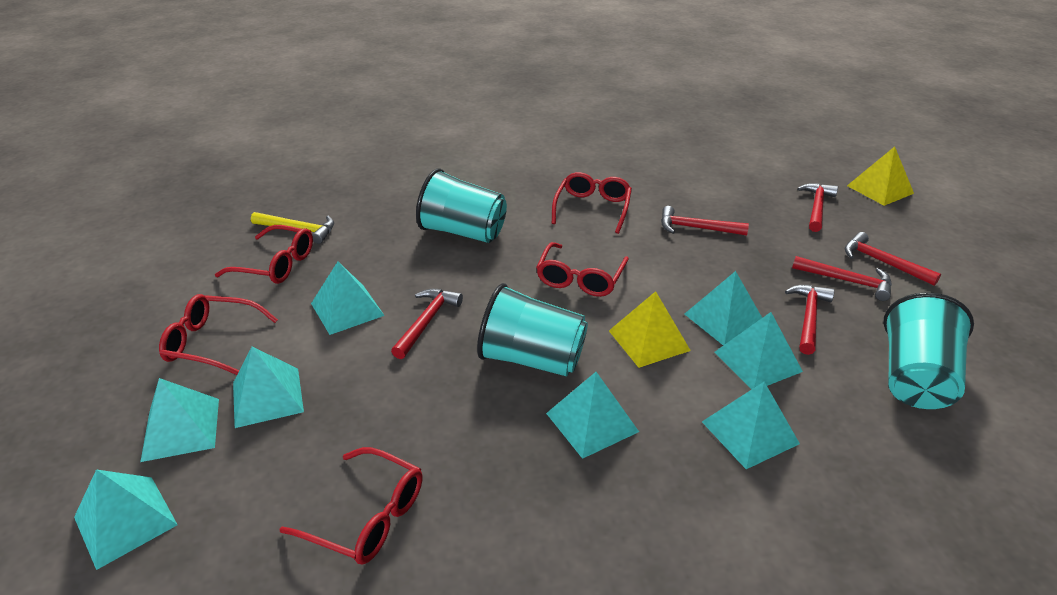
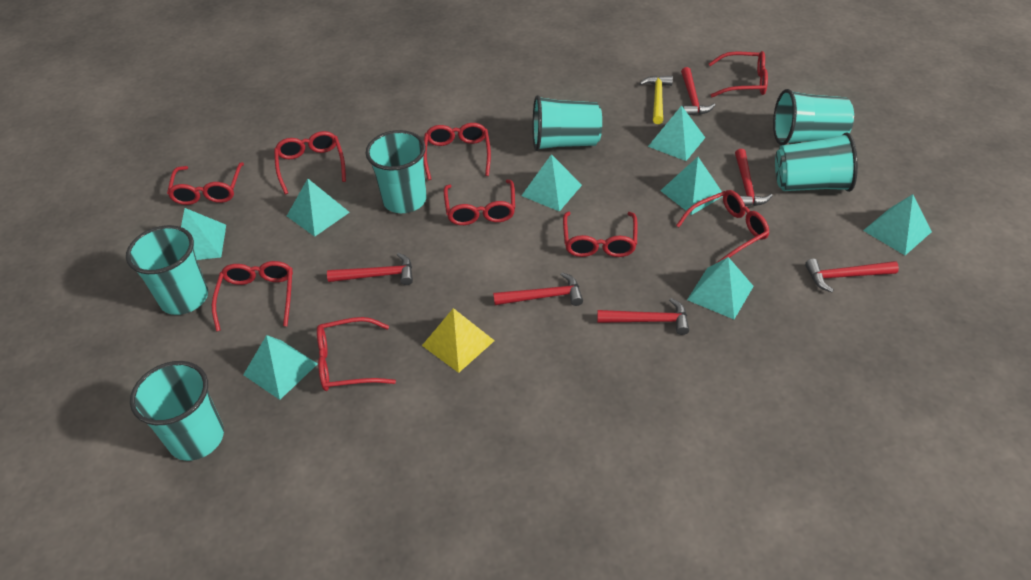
red glasses: 5 -> 9
turquoise cup: 3 -> 6
yellow pyramid: 2 -> 1

